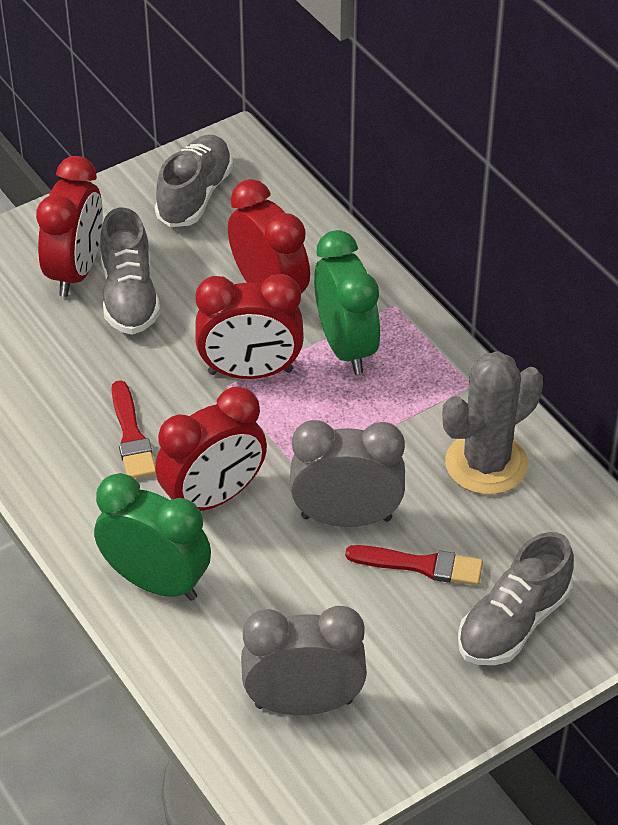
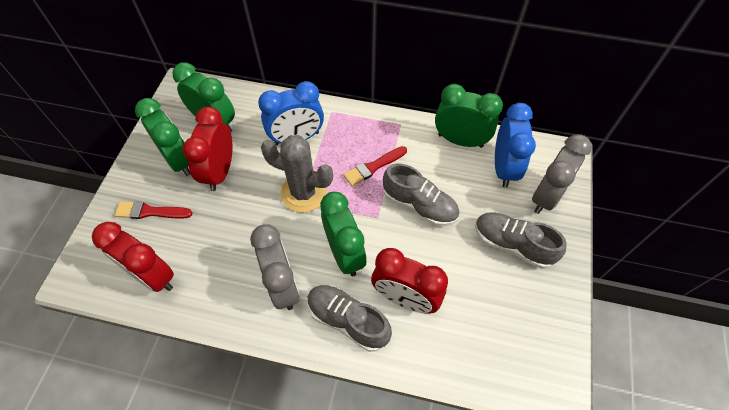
blue clock: 0 -> 2
green clock: 2 -> 4
red clock: 4 -> 3

